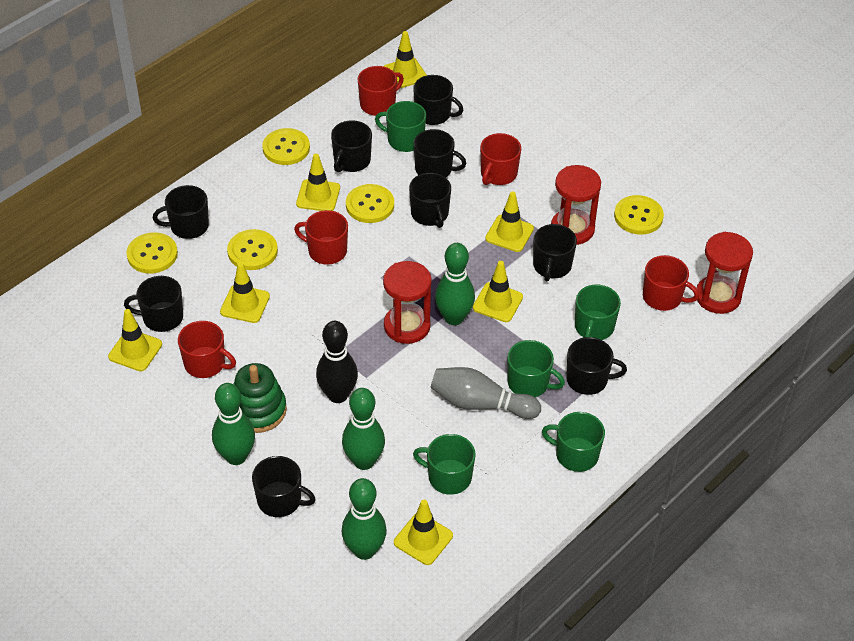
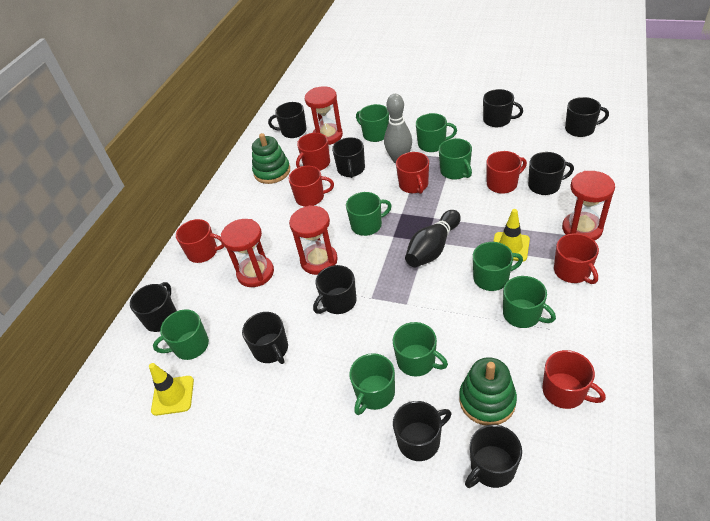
black mug: 9 -> 10
green bowling pin: 4 -> 0
green mug: 5 -> 9
green stacking toy: 1 -> 2
red hourglass: 3 -> 4
red mug: 5 -> 7
yellow button: 5 -> 0
yellow traffic cone: 7 -> 2

